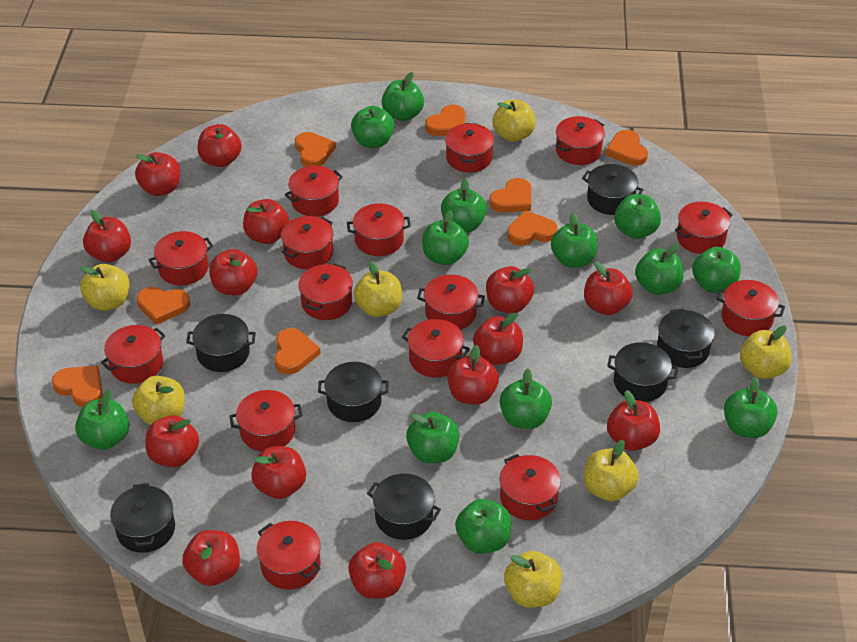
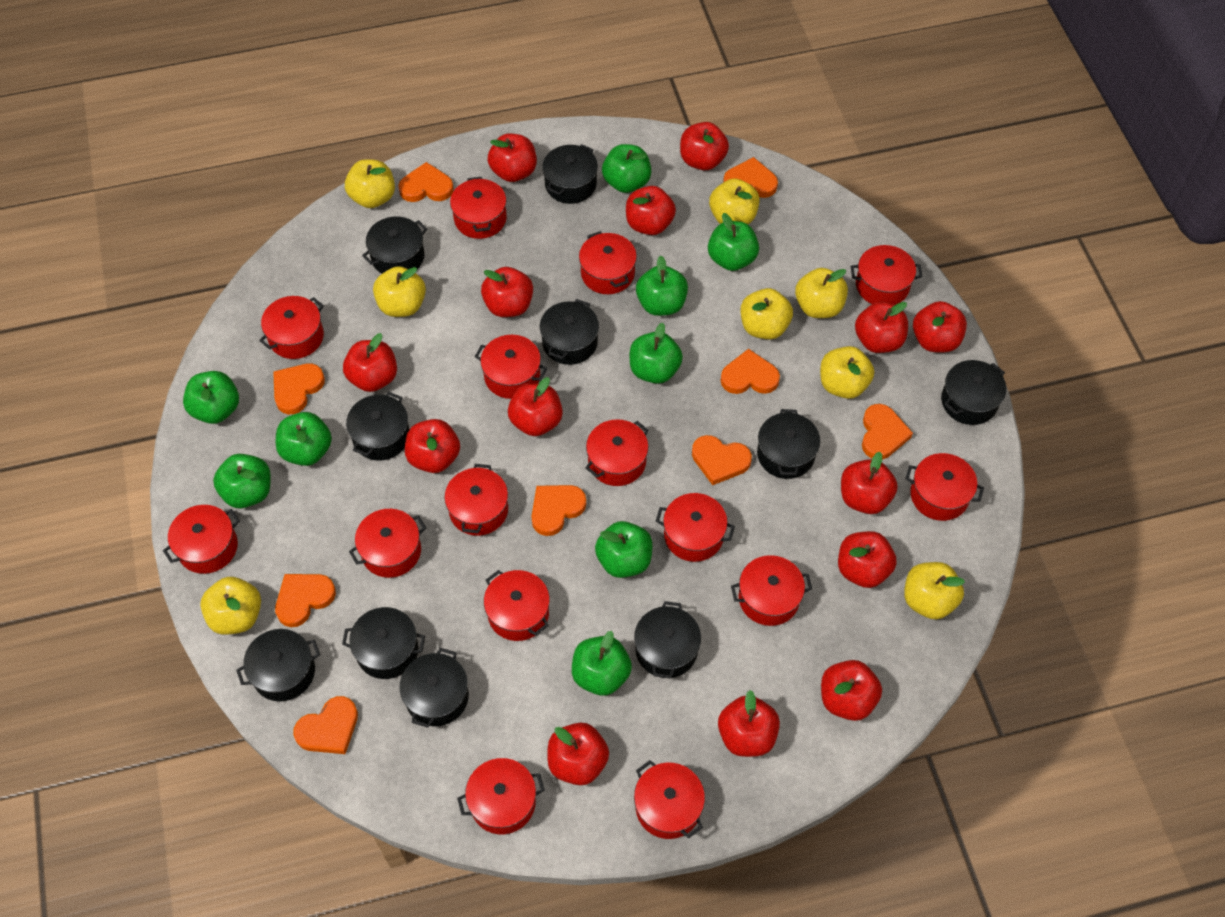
black pot: 7 -> 10
green apple: 13 -> 9
orange heart: 8 -> 9
yellow apple: 7 -> 8

